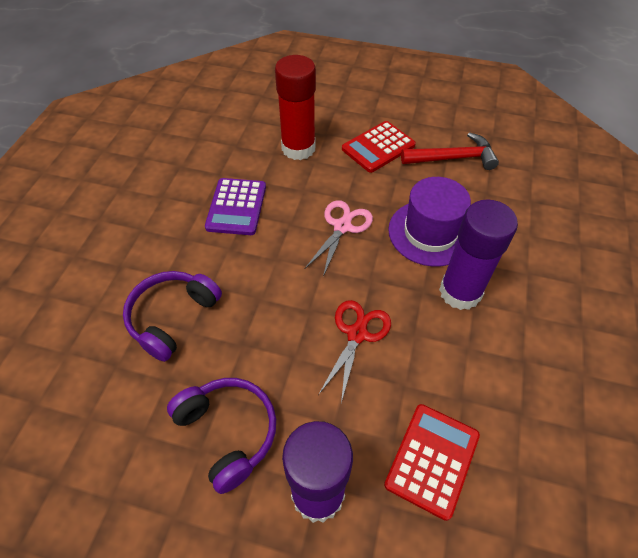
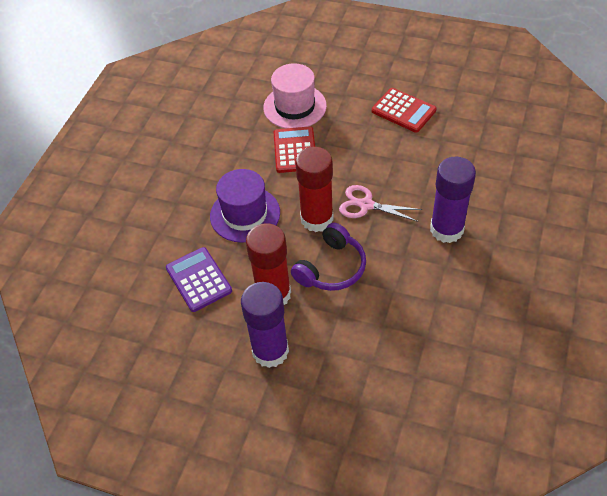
pink hat: 0 -> 1
purple headphones: 2 -> 1
red glue stick: 1 -> 2
red hammer: 1 -> 0
red scissors: 1 -> 0

